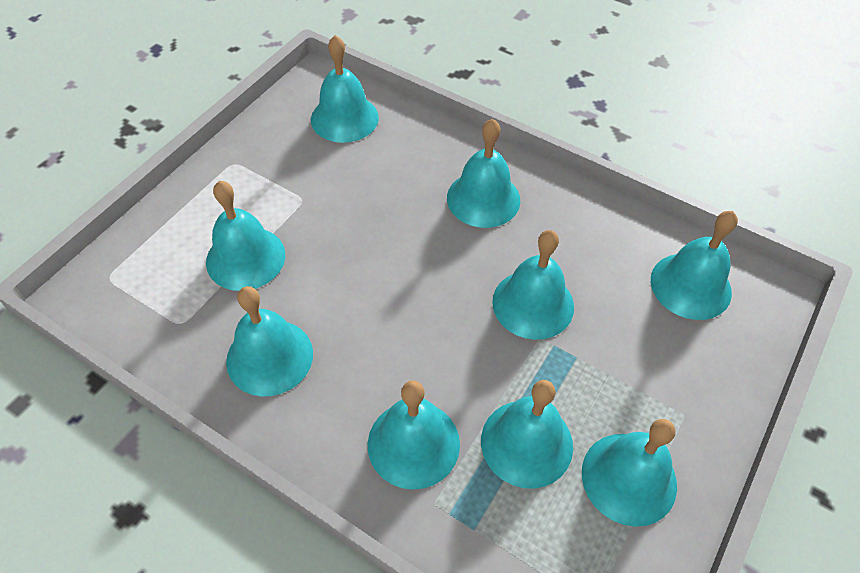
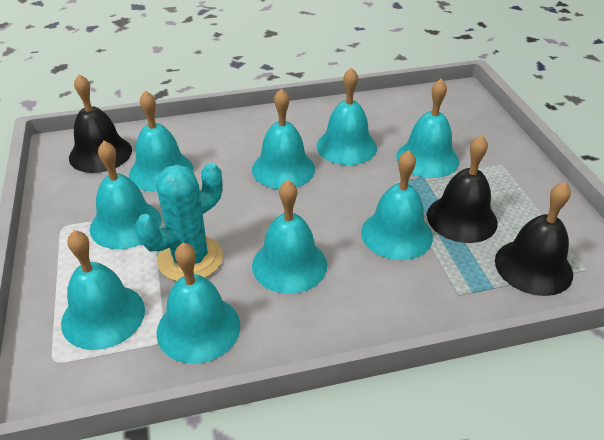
black bell: 0 -> 3
turquoise cactus: 0 -> 1

